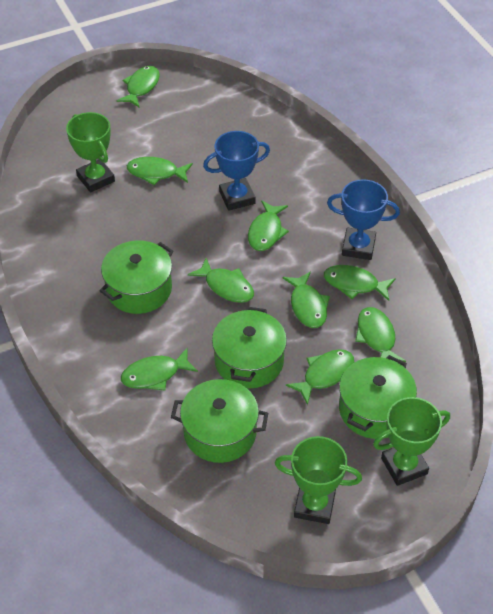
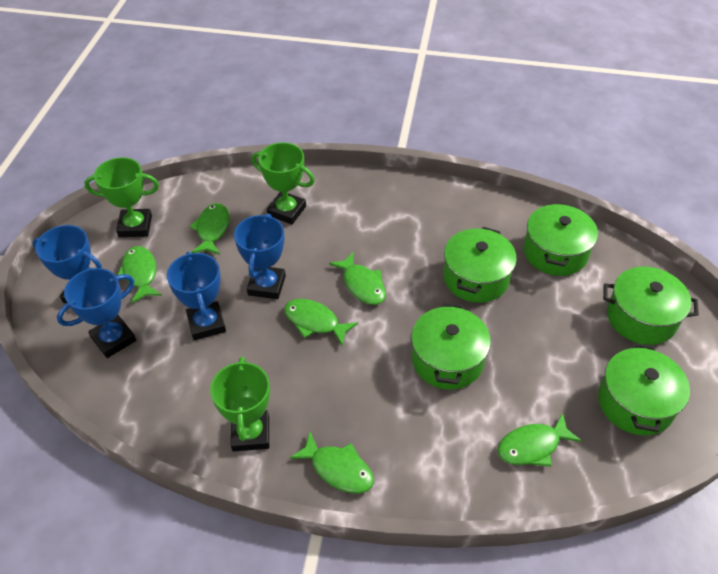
blue trophy: 2 -> 4
green fish: 9 -> 6
green pot: 4 -> 5

